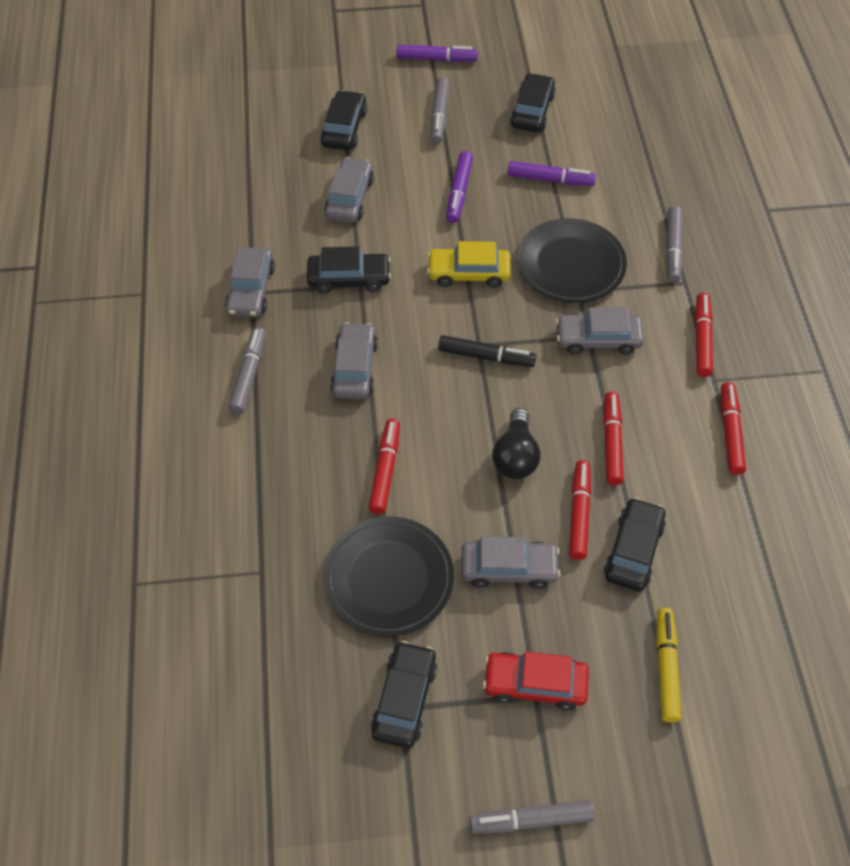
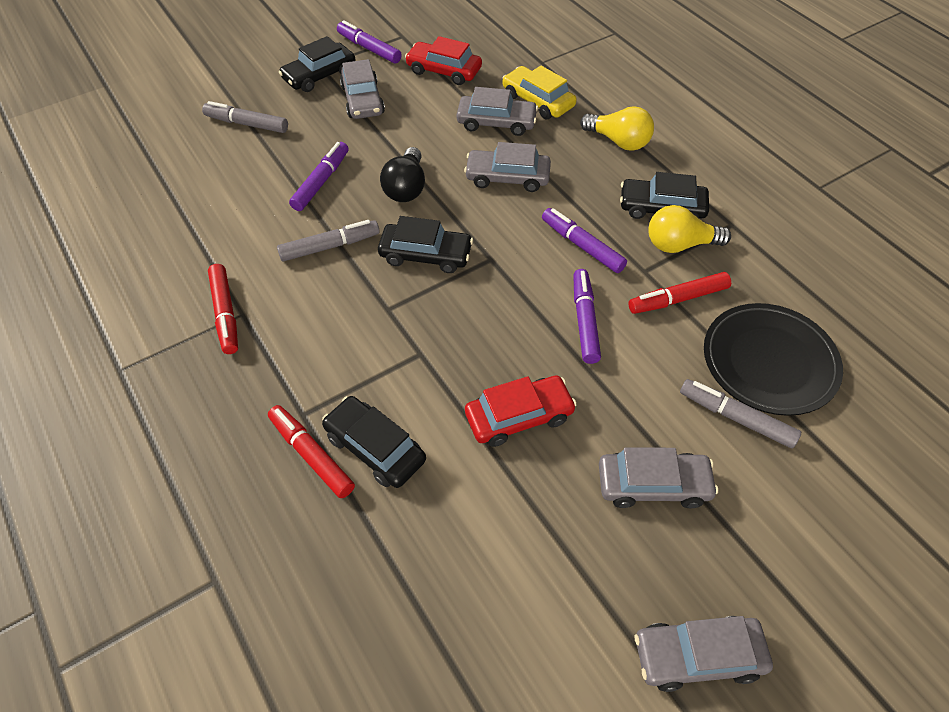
black car: 5 -> 4
black marker: 1 -> 0
black plate: 2 -> 1
grey marker: 4 -> 3
purple marker: 3 -> 4
red car: 1 -> 2
red marker: 5 -> 3
yellow light bulb: 0 -> 2
yellow marker: 1 -> 0

